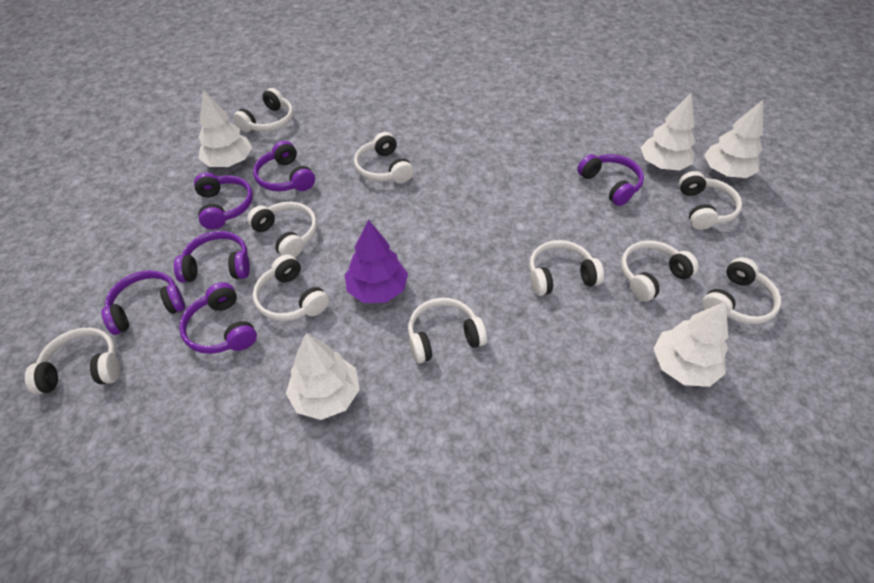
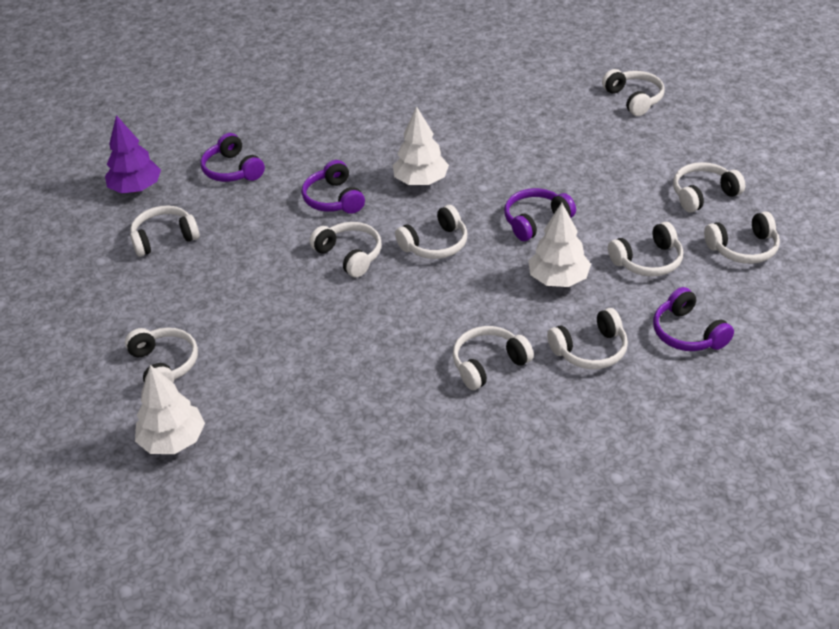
purple headphones: 6 -> 4
white tree: 5 -> 3

